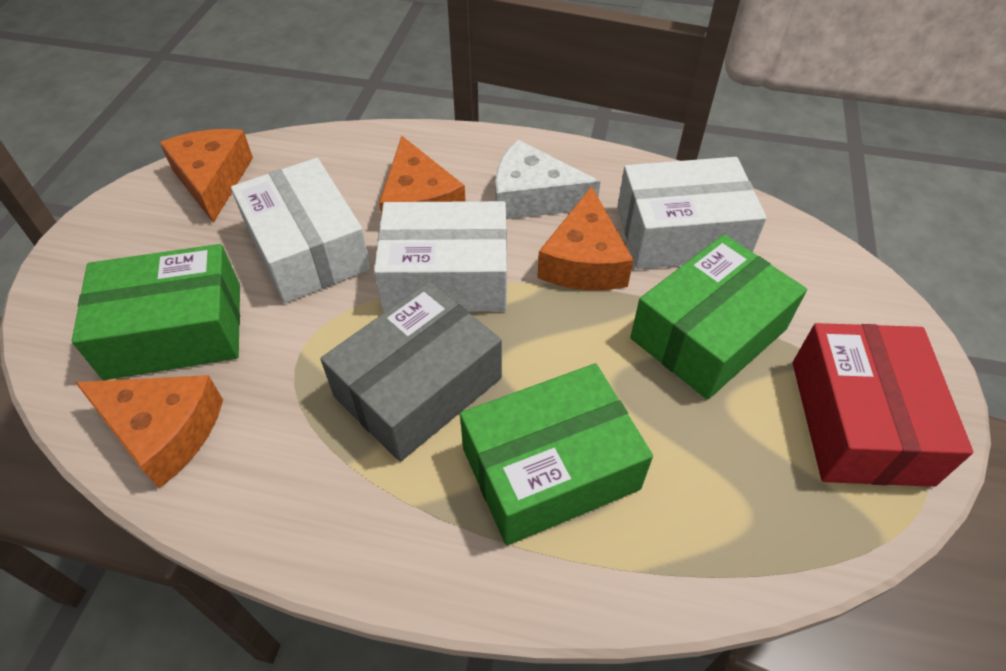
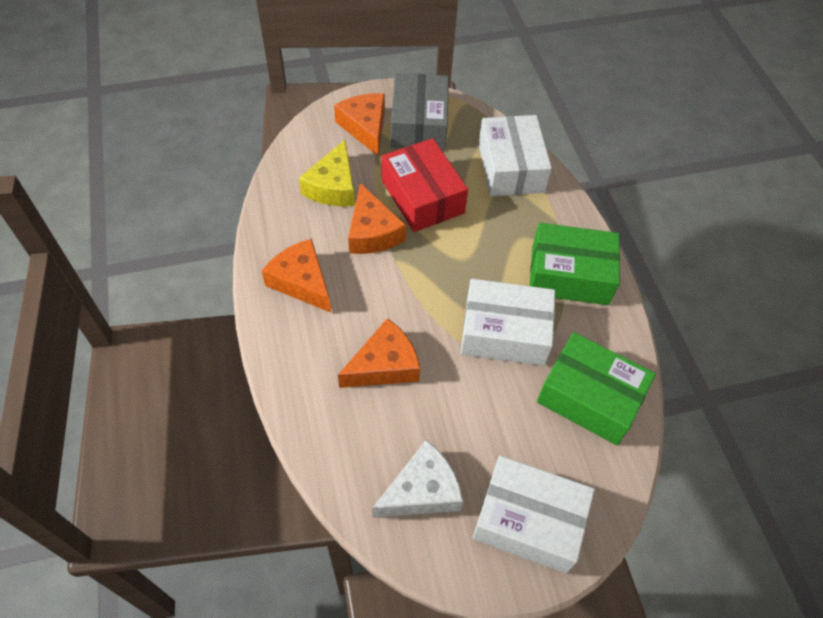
green box: 3 -> 2
yellow cheese: 0 -> 1

